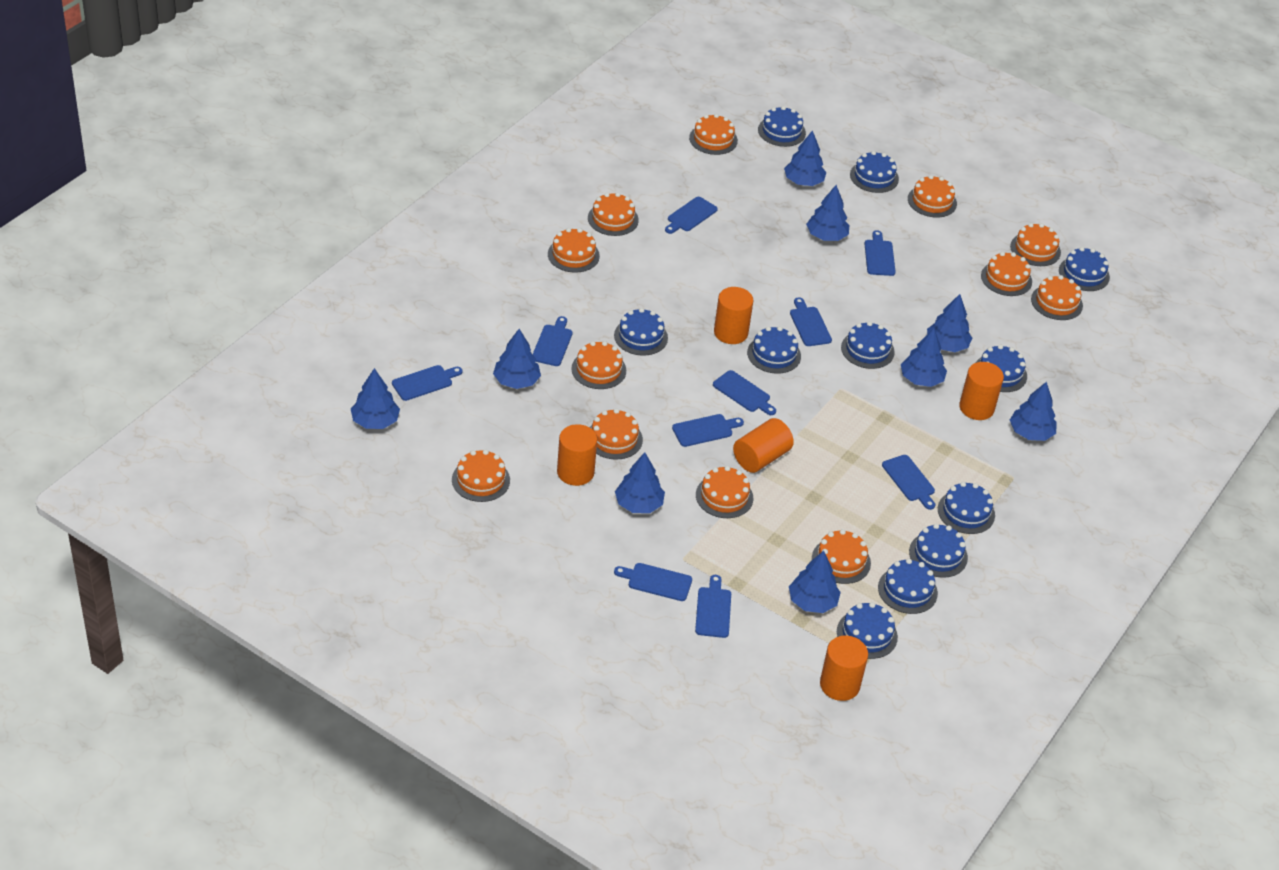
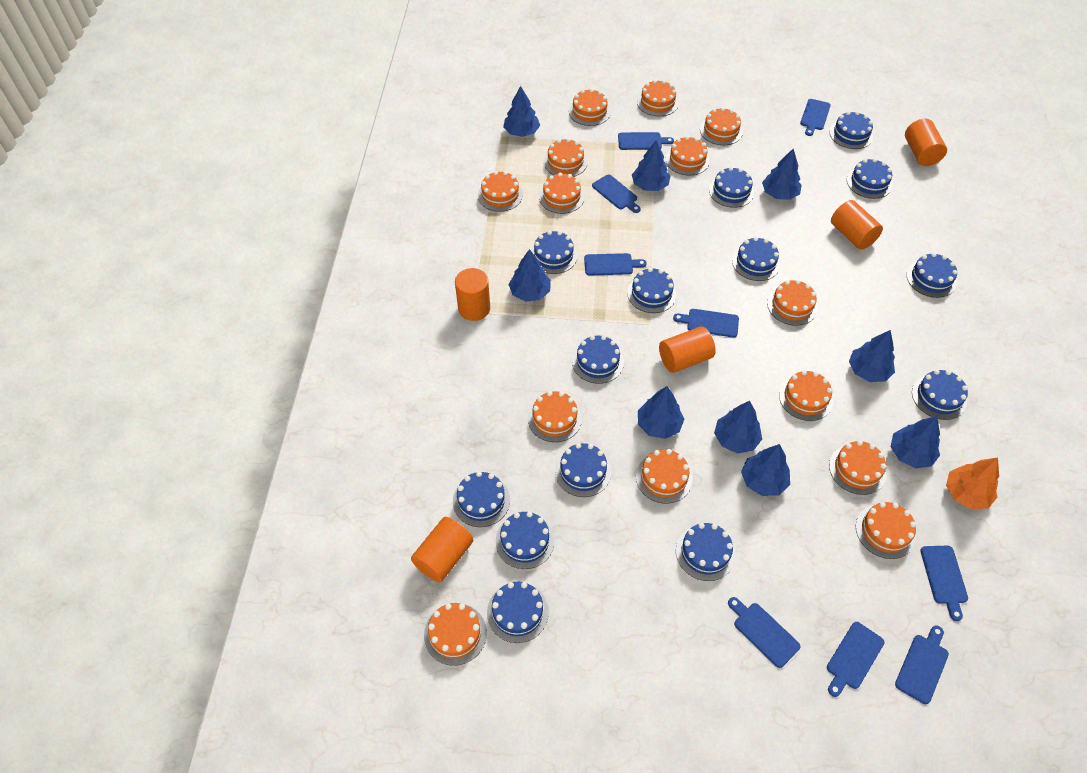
blue cake: 11 -> 14
blue cutting board: 10 -> 9
orange cake: 12 -> 14
orange tree: 0 -> 1

